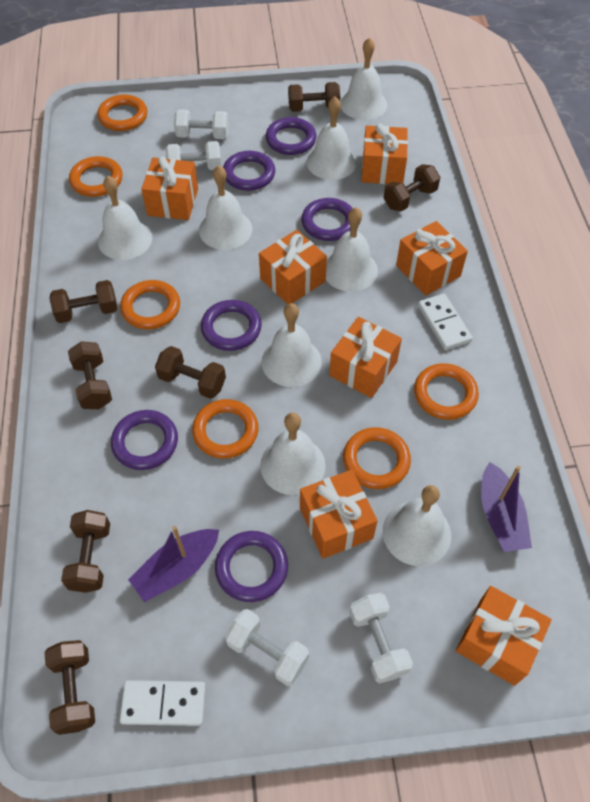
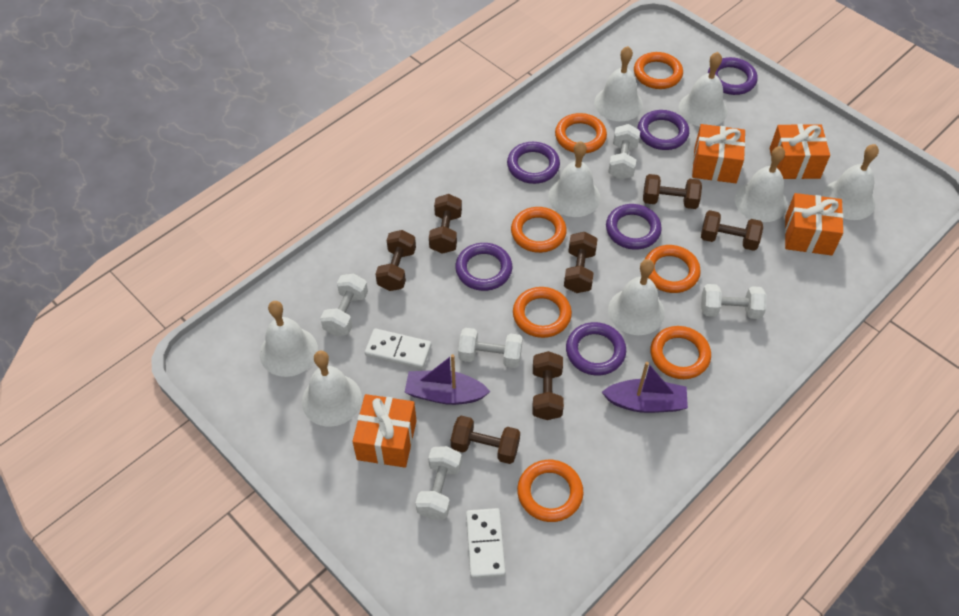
orange gift: 7 -> 4
orange ring: 6 -> 7
white dumbbell: 4 -> 5

